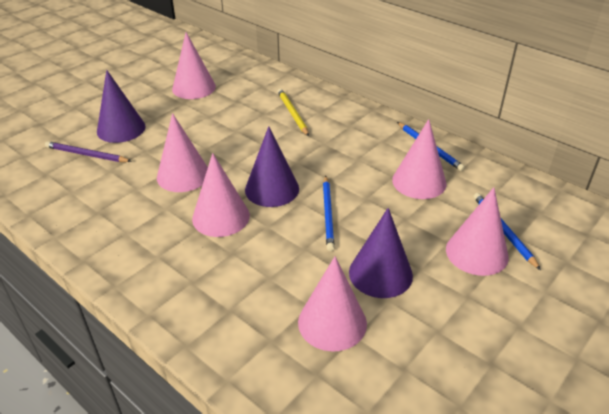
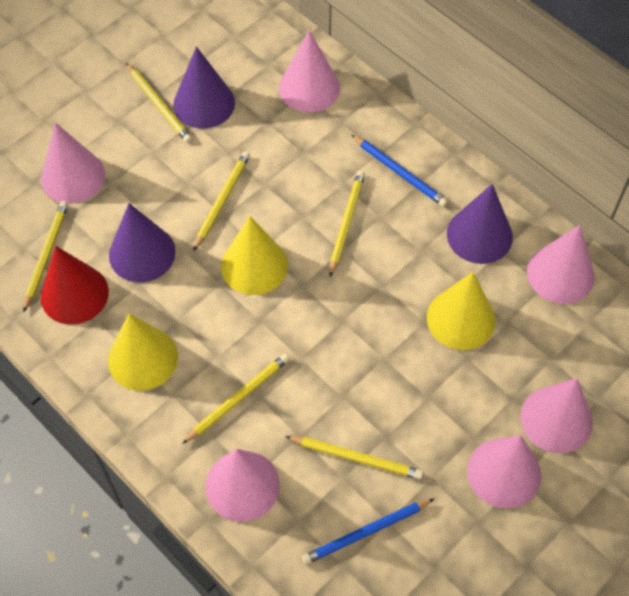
blue pencil: 3 -> 2
purple pencil: 1 -> 0
red cone: 0 -> 1
yellow cone: 0 -> 3
yellow pencil: 1 -> 6

